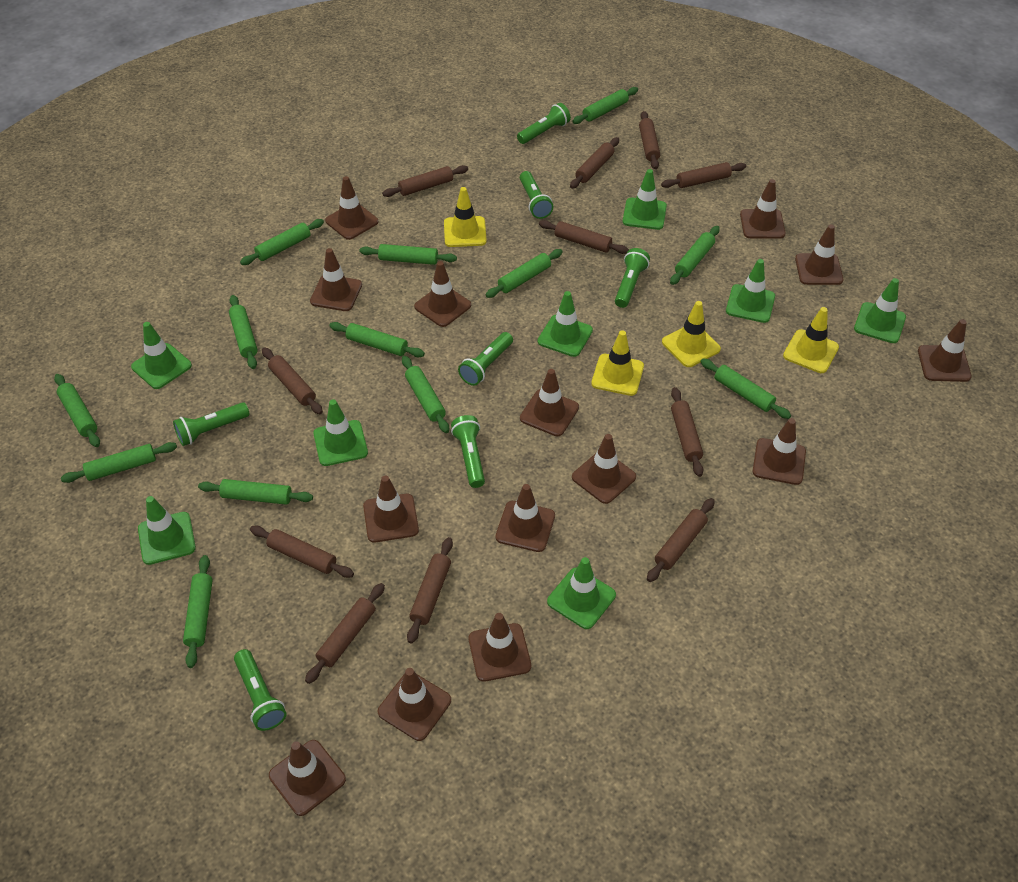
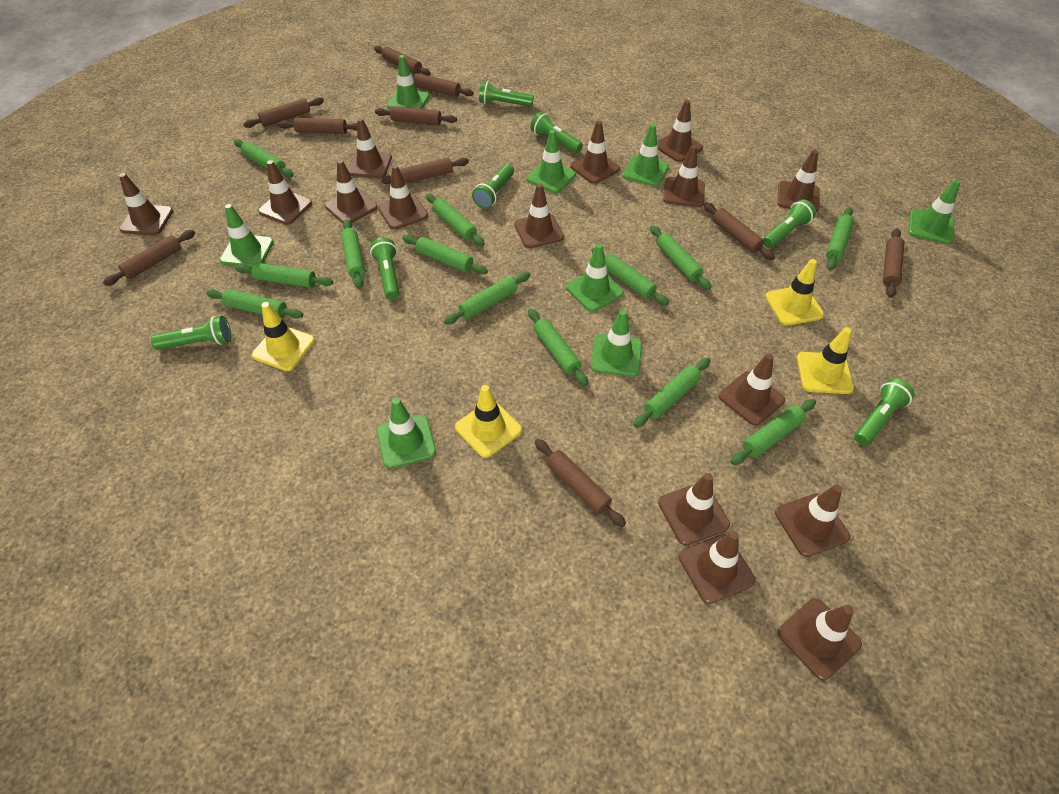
brown rolling pin: 11 -> 10
brown traffic cone: 14 -> 15

